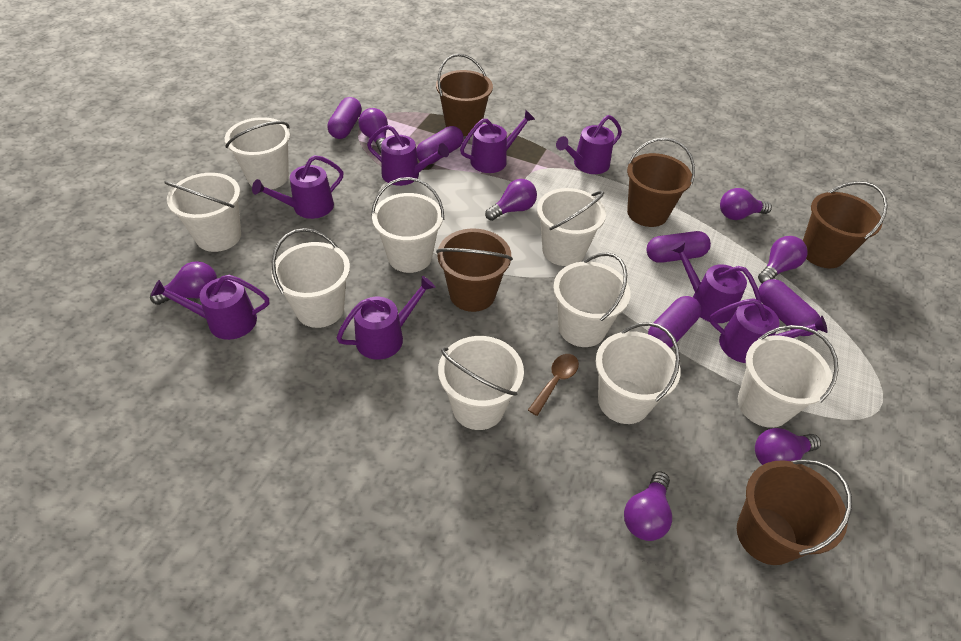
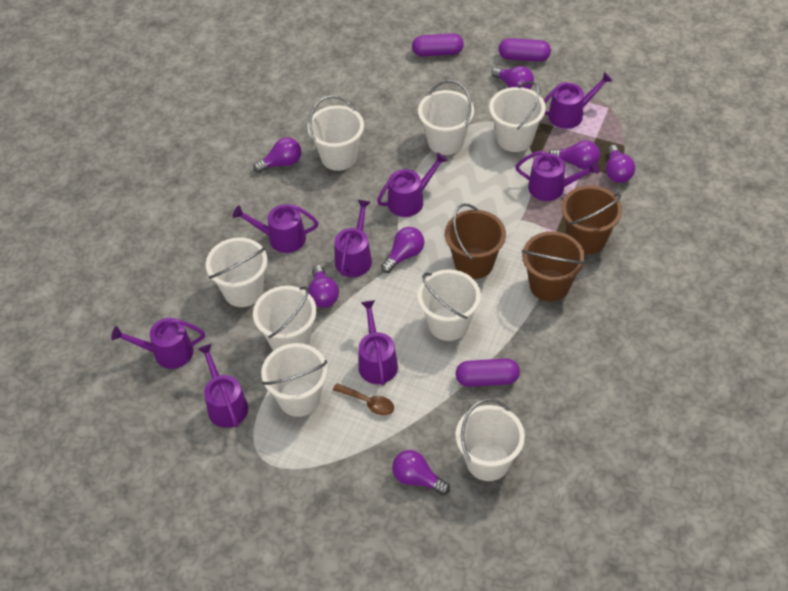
brown bucket: 5 -> 3
purple capsule: 5 -> 3
white bucket: 9 -> 8

